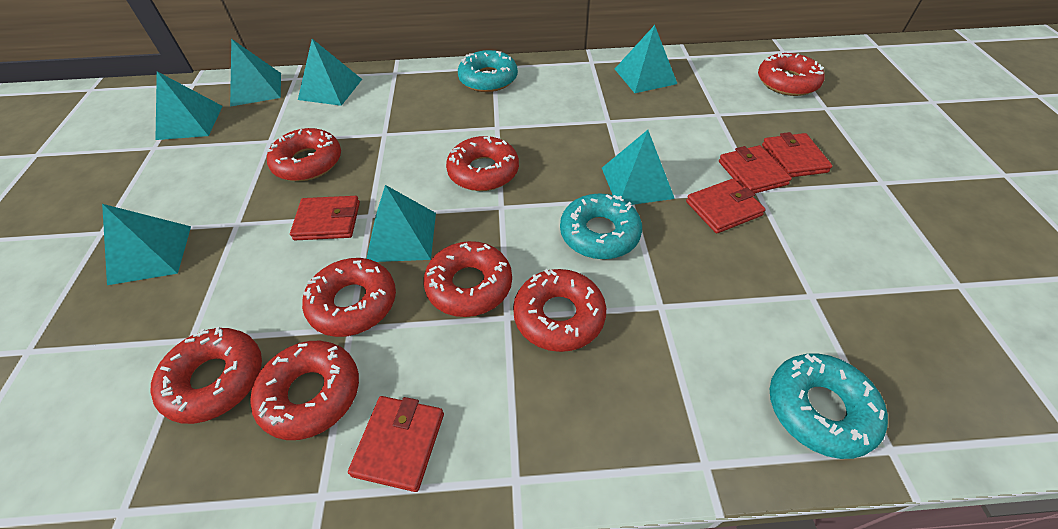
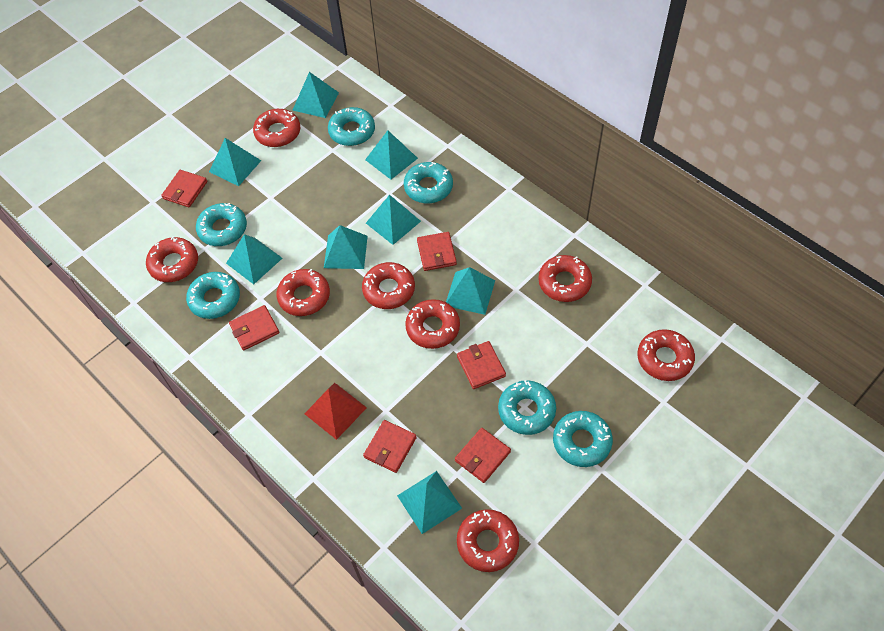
red pyramid: 0 -> 1
red wallet: 5 -> 6
turquoise donut: 3 -> 6
turquoise pyramid: 7 -> 8

